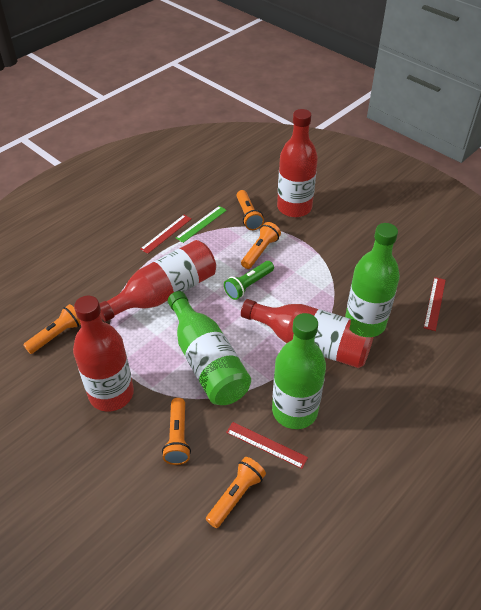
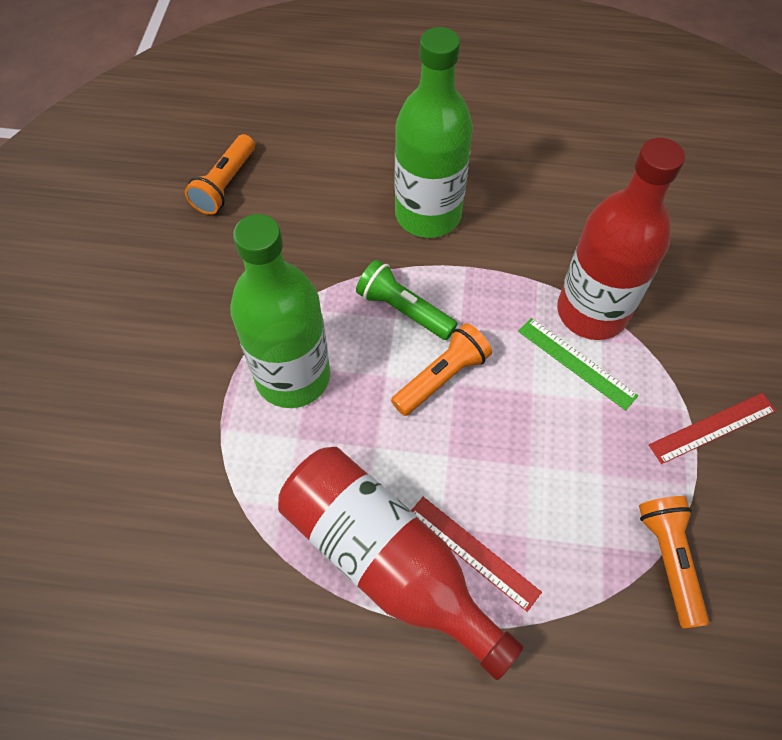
green bottle: 3 -> 2
orange flashlight: 5 -> 3
red bottle: 4 -> 2
red ruler: 3 -> 2

